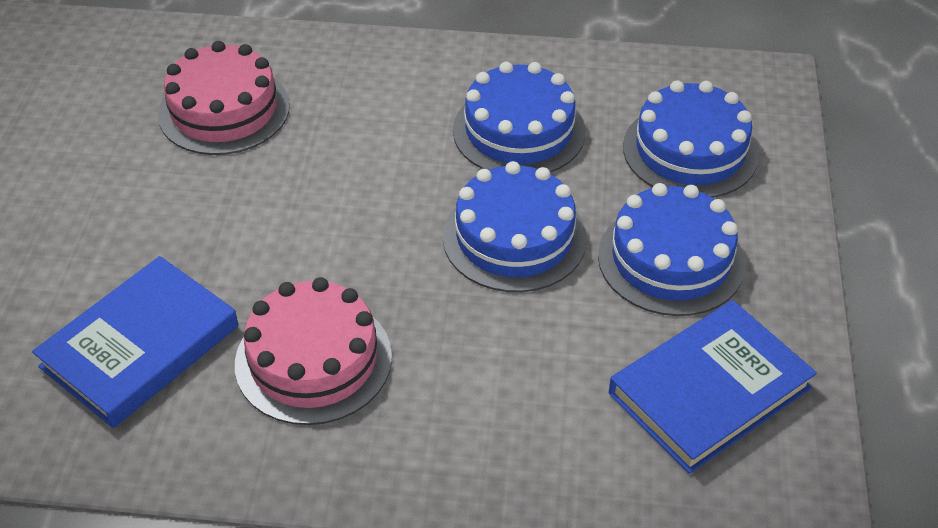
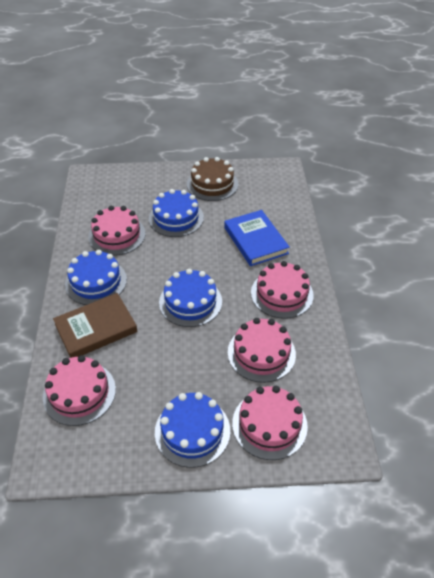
blue book: 2 -> 1
brown book: 0 -> 1
brown cake: 0 -> 1
pink cake: 2 -> 5

